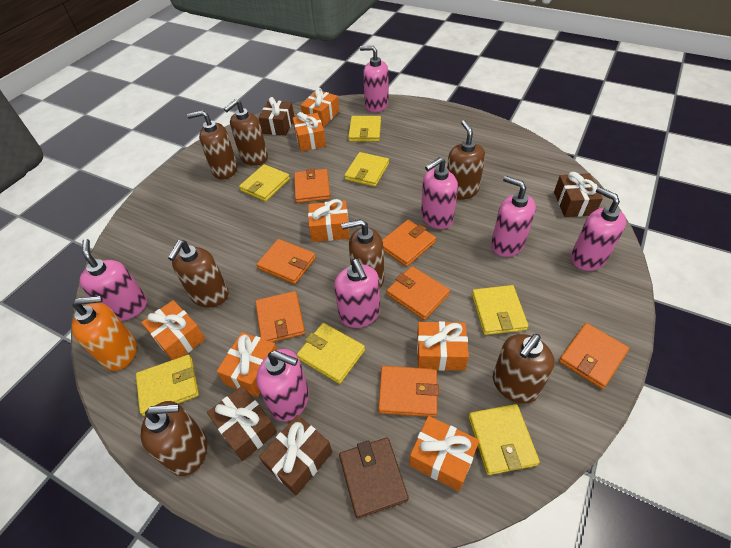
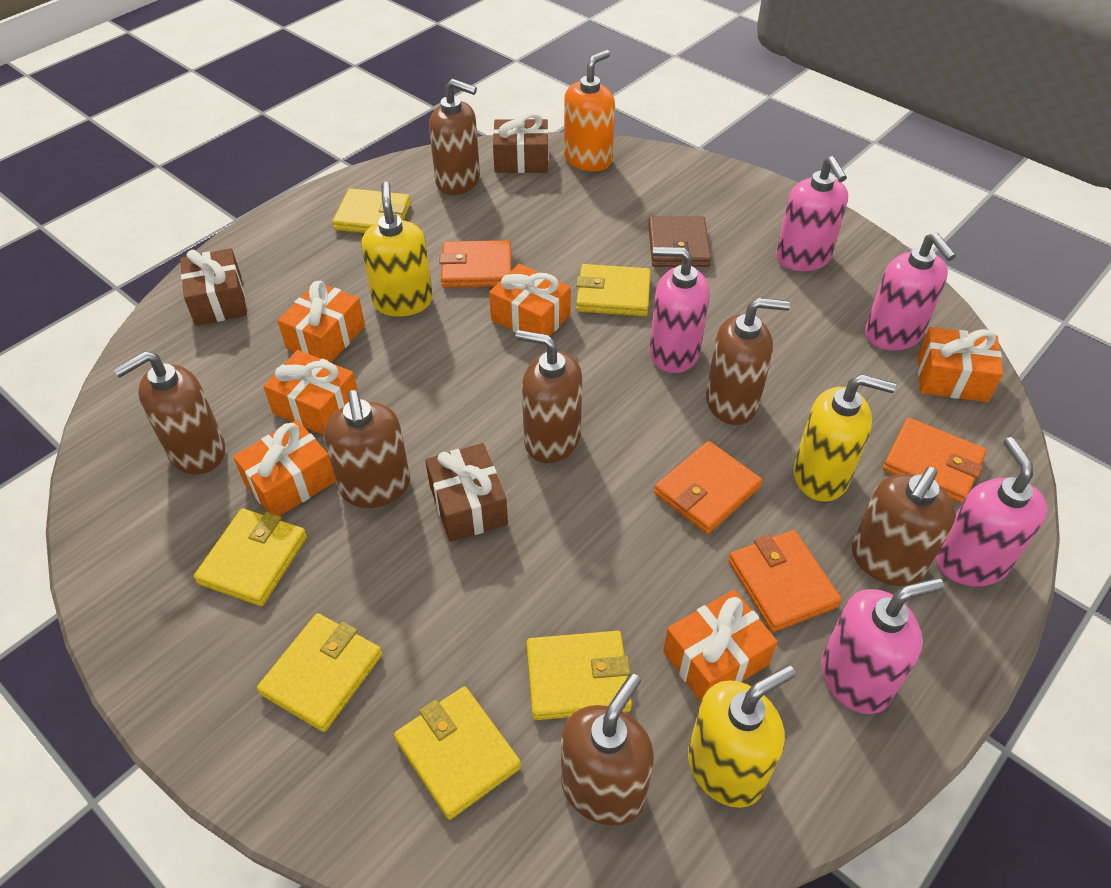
brown gift: 4 -> 3
orange gift: 7 -> 6
orange wallet: 7 -> 4
pink soap dispenser: 7 -> 5
yellow soap dispenser: 0 -> 3
yellow wallet: 7 -> 6

